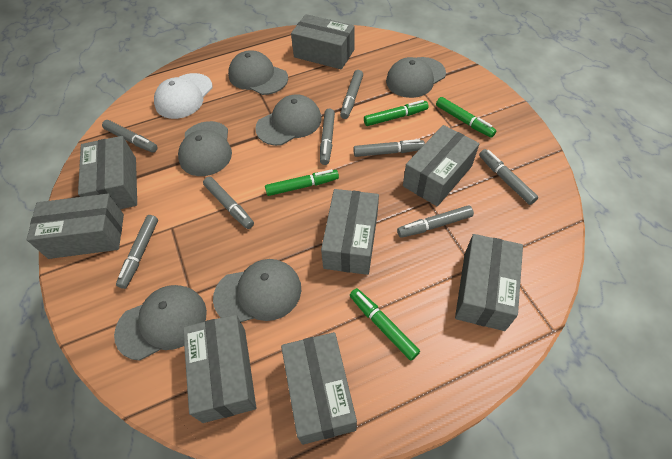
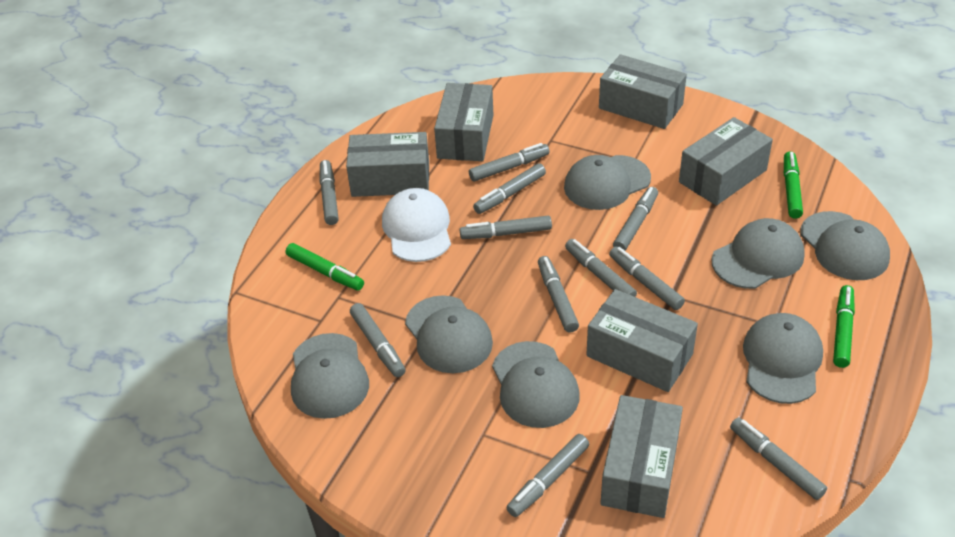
green marker: 4 -> 3
grey box: 8 -> 6
grey cap: 6 -> 7
grey marker: 8 -> 11

